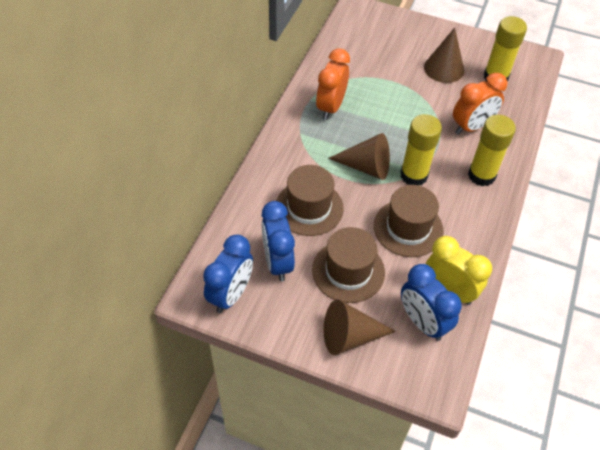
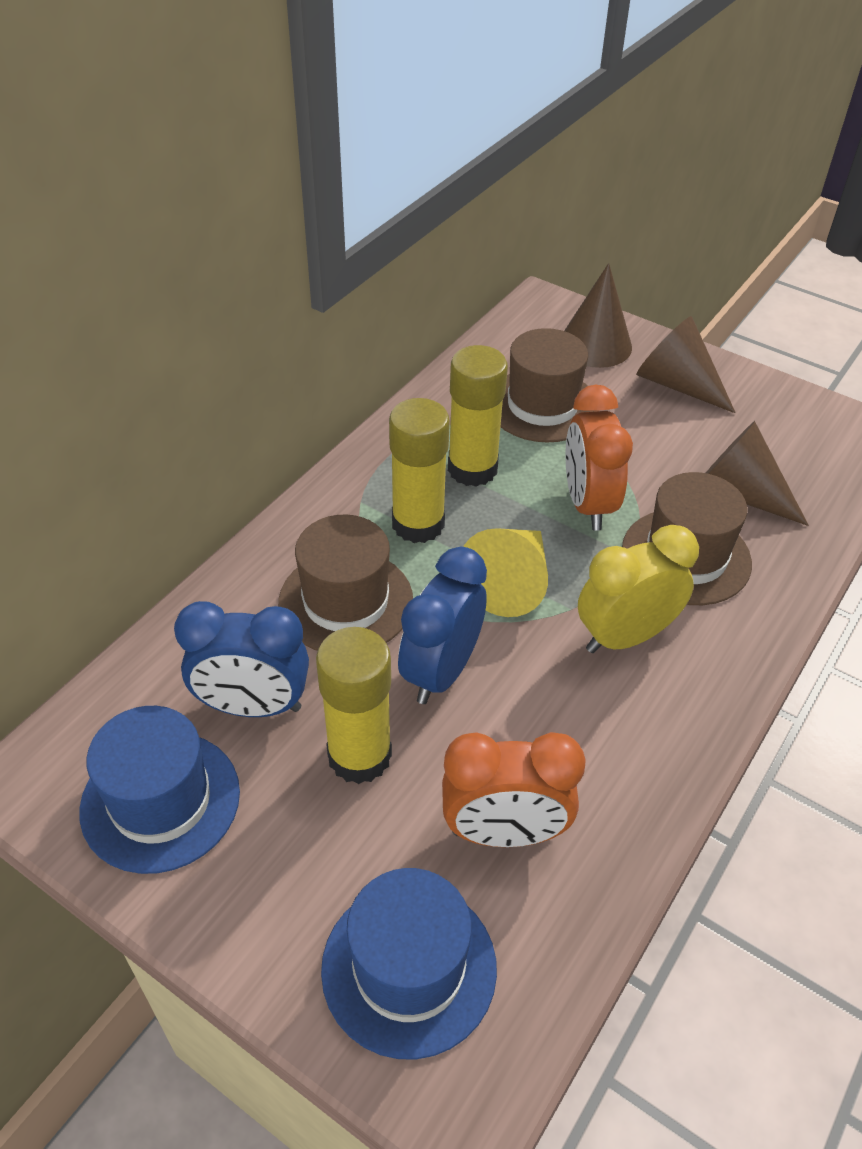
blue clock: 3 -> 2
blue hat: 0 -> 2
yellow cone: 0 -> 1

